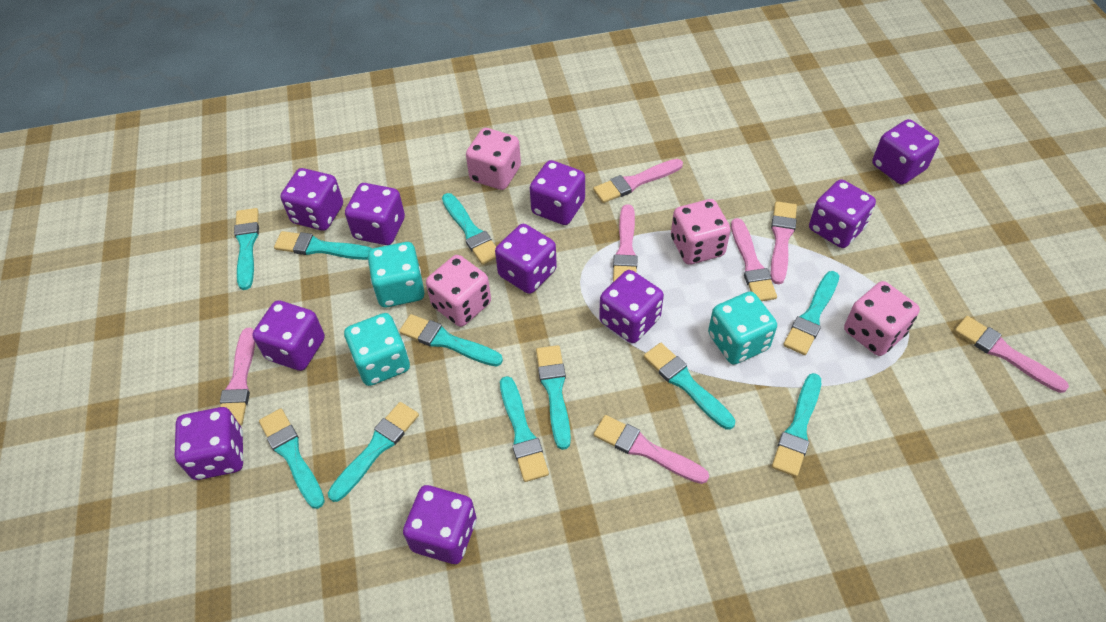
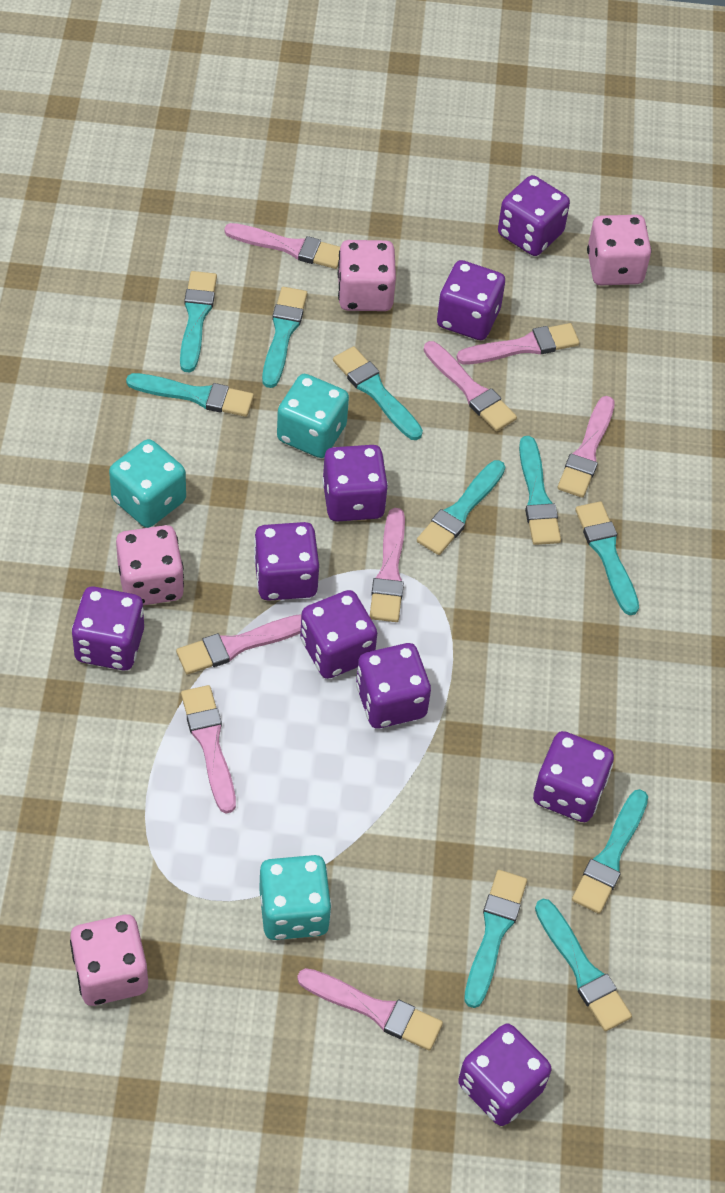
pink brush: 7 -> 8
purple dice: 10 -> 9
turquoise brush: 11 -> 10

